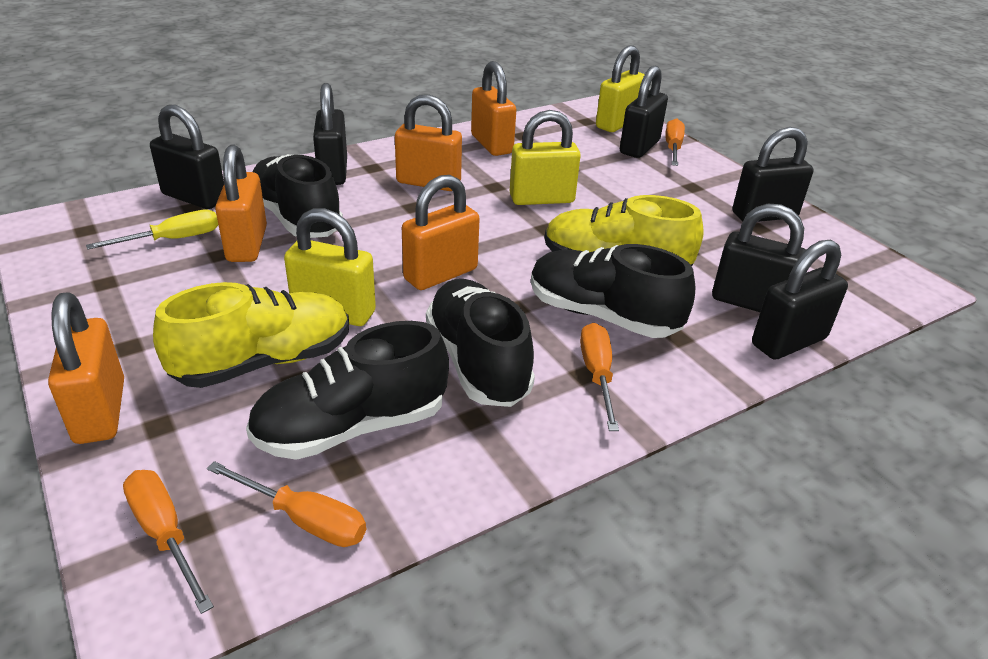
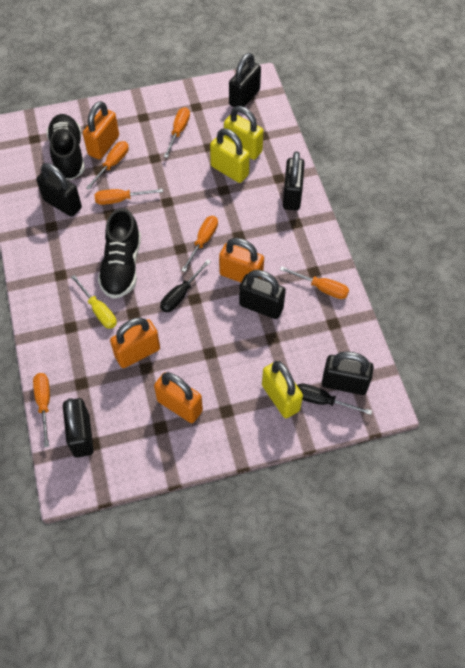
black screwdriver: 0 -> 2
black shoe: 4 -> 2
orange padlock: 5 -> 4
orange screwdriver: 4 -> 6
yellow shoe: 2 -> 0

